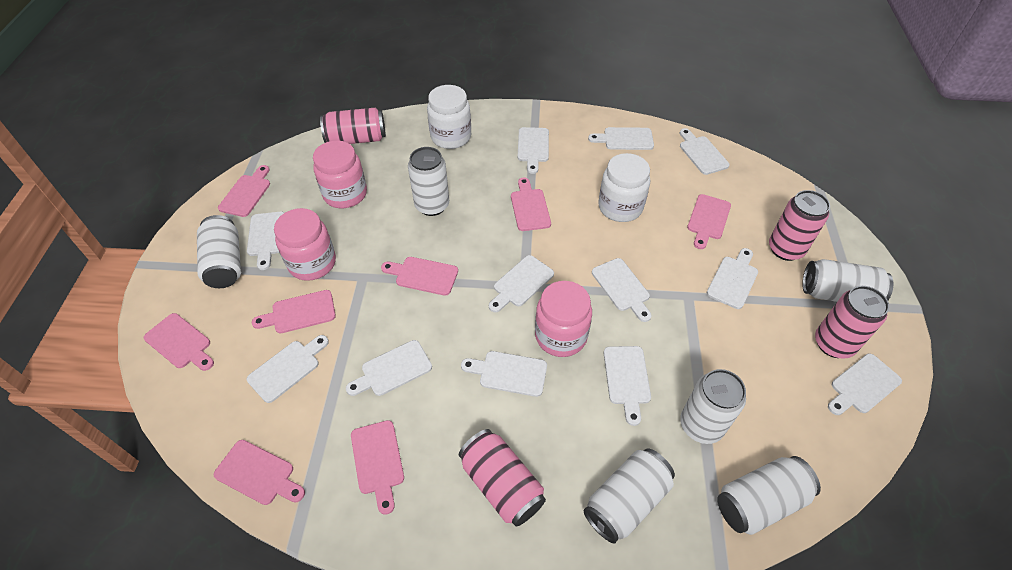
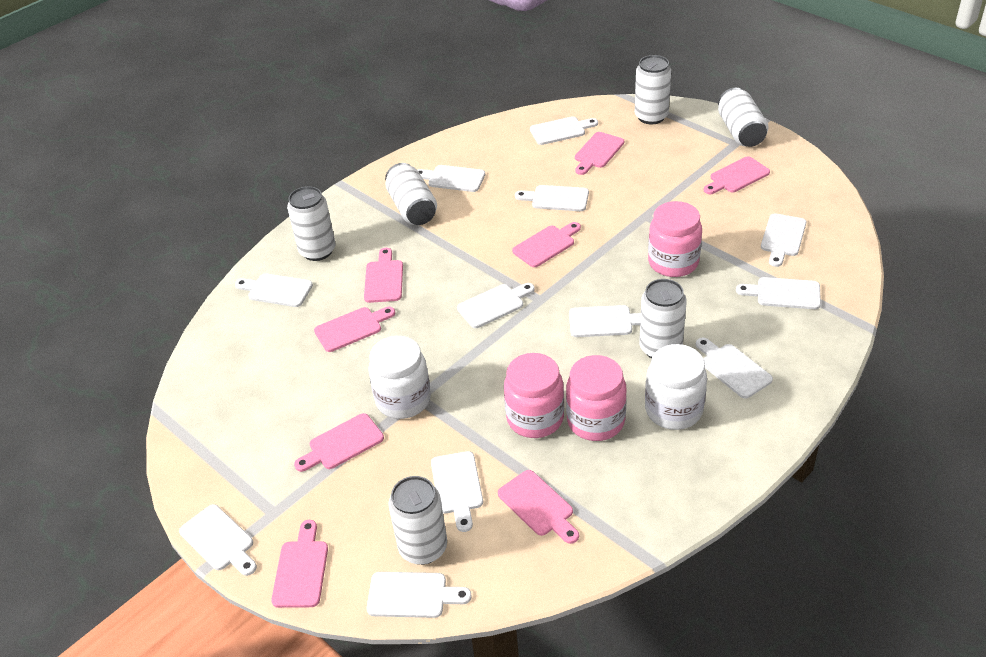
pink can: 4 -> 0

